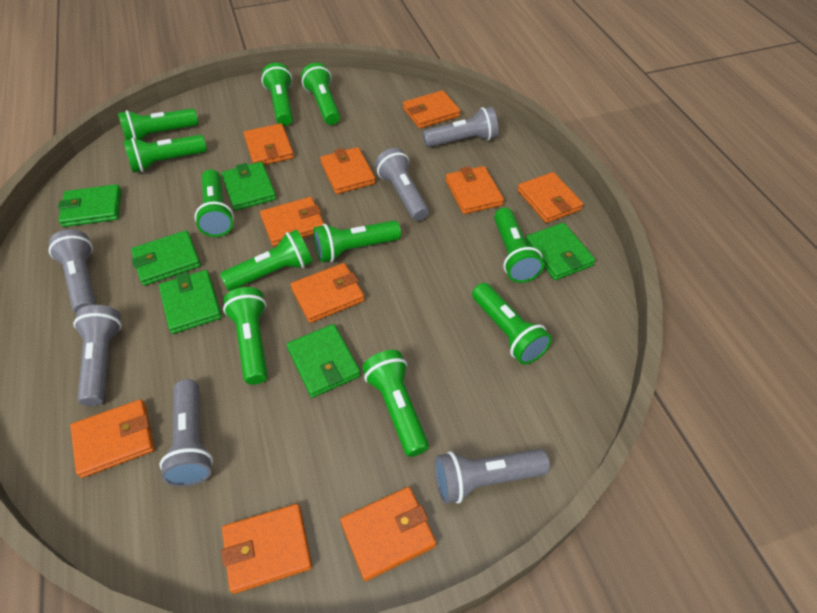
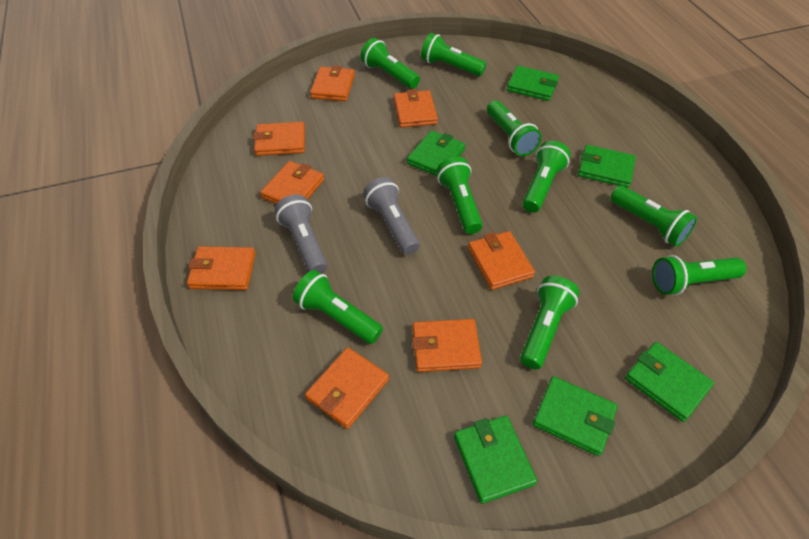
green flashlight: 11 -> 9
grey flashlight: 6 -> 2
orange wallet: 10 -> 8

